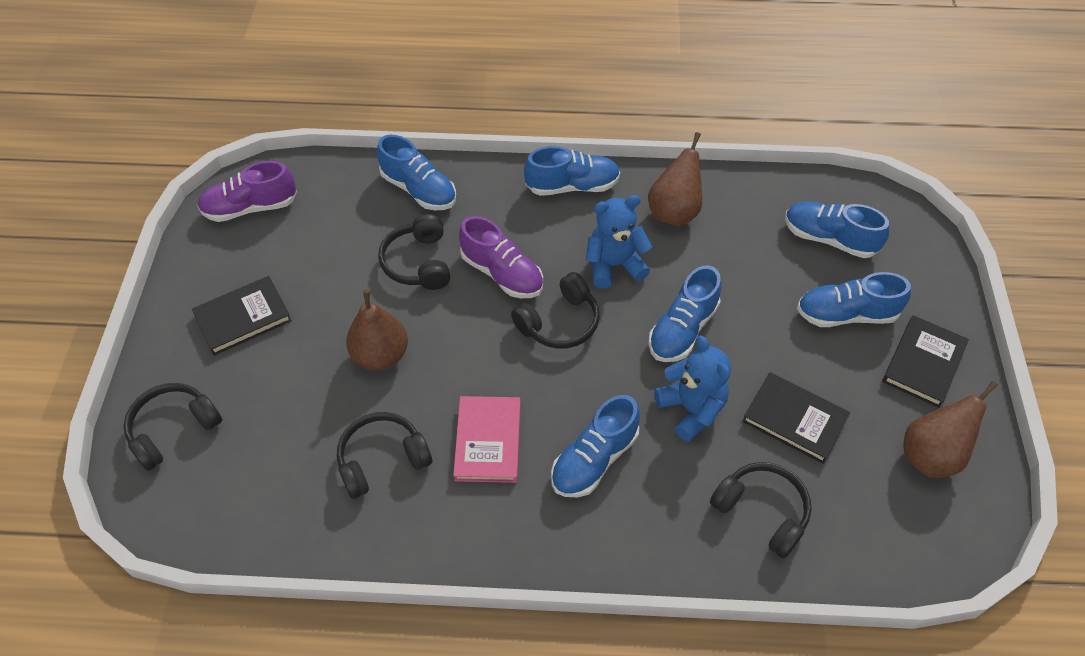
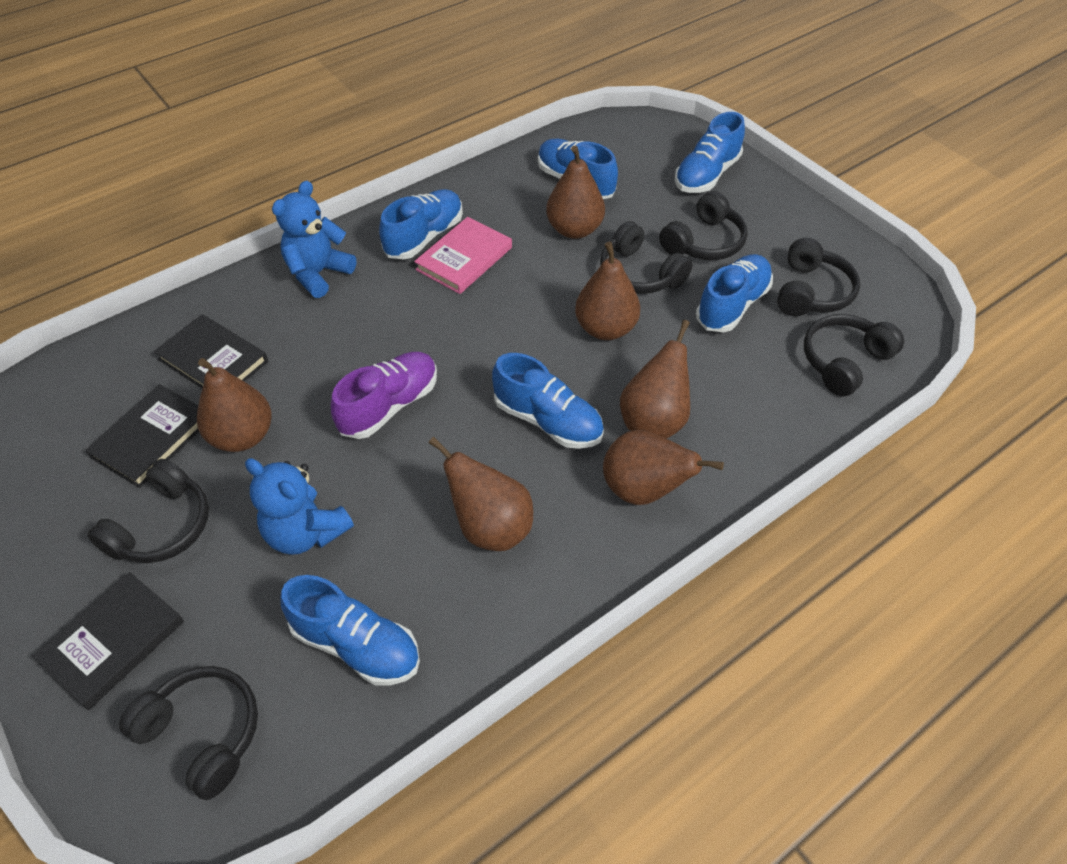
black headphones: 5 -> 6
brown pear: 3 -> 6
purple shoe: 2 -> 1

